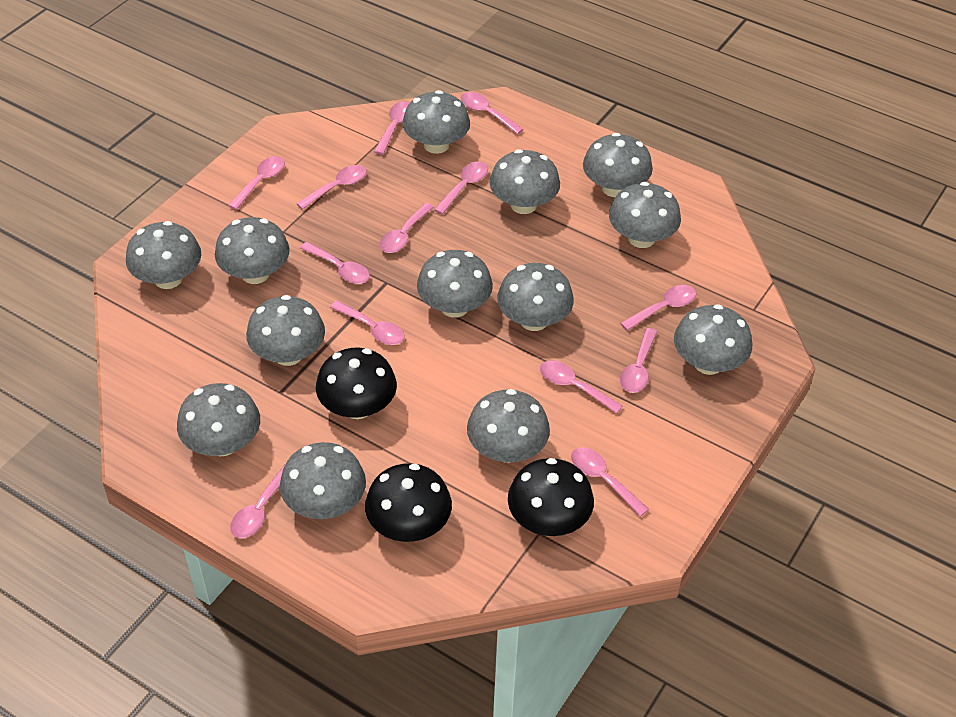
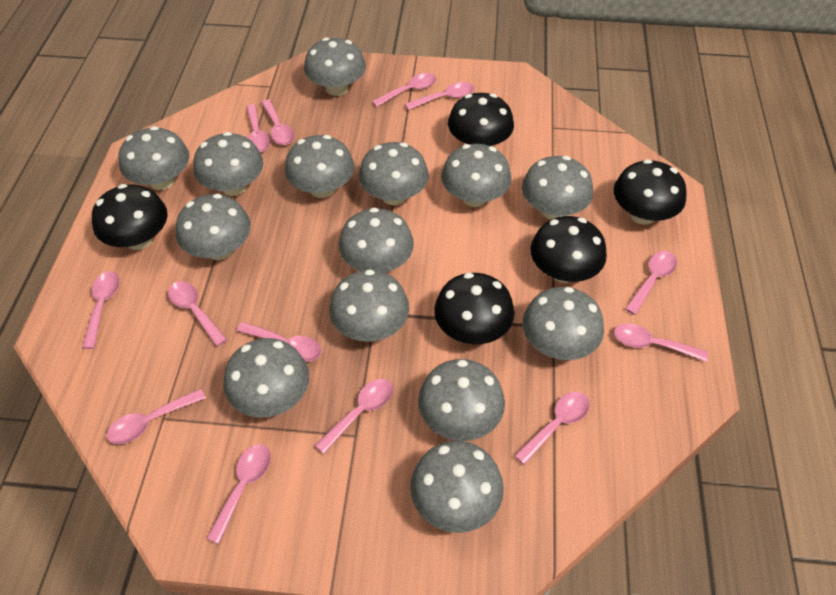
black mushroom: 3 -> 5
grey mushroom: 13 -> 14

